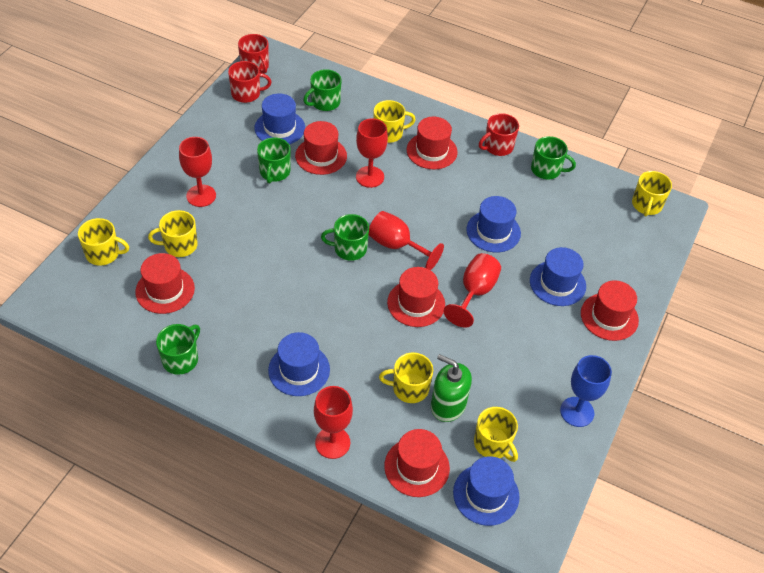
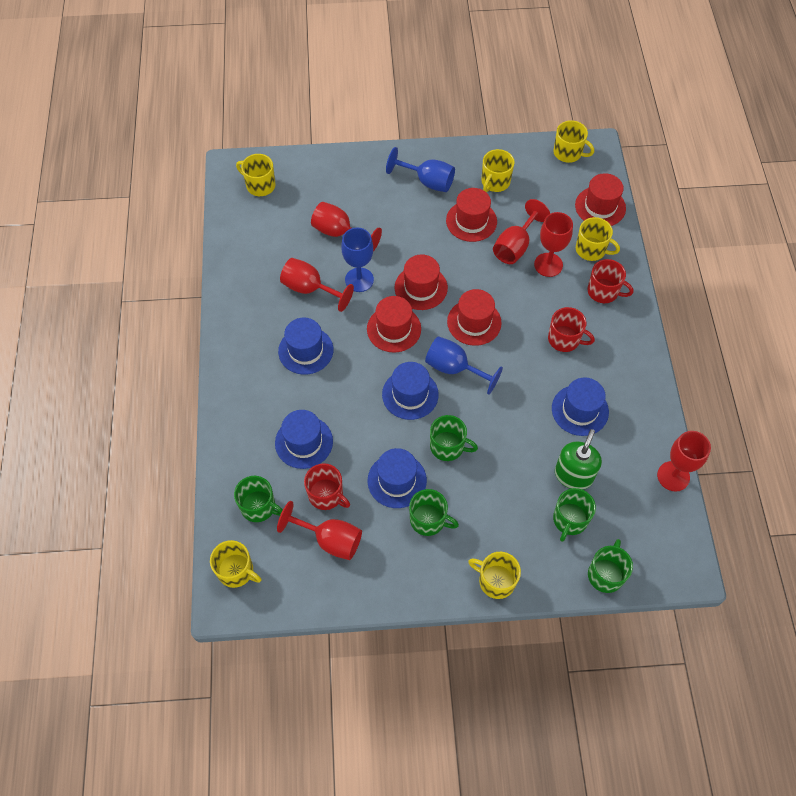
blue goblet: 1 -> 3
red goblet: 5 -> 6
red hat: 6 -> 5

